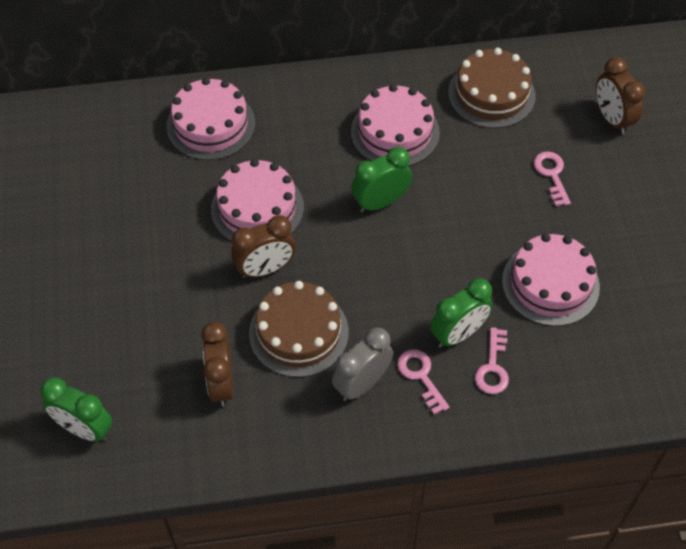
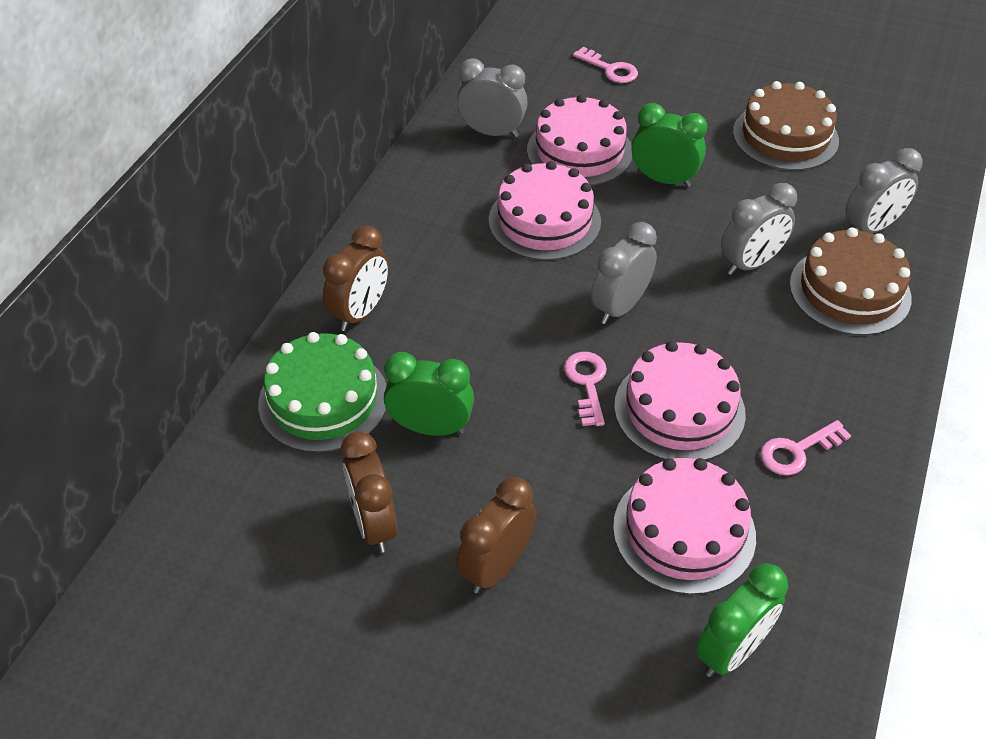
green cake: 0 -> 1
grey clock: 1 -> 4

